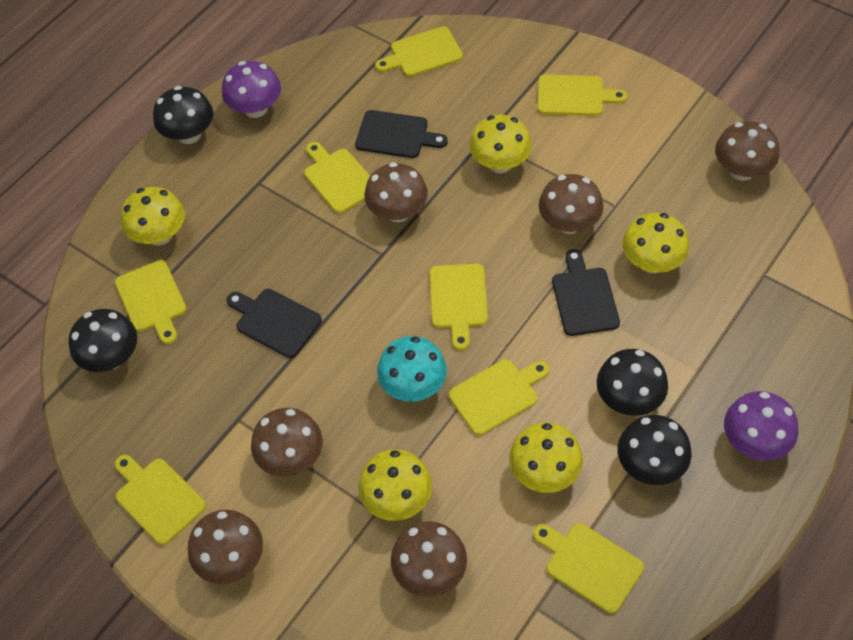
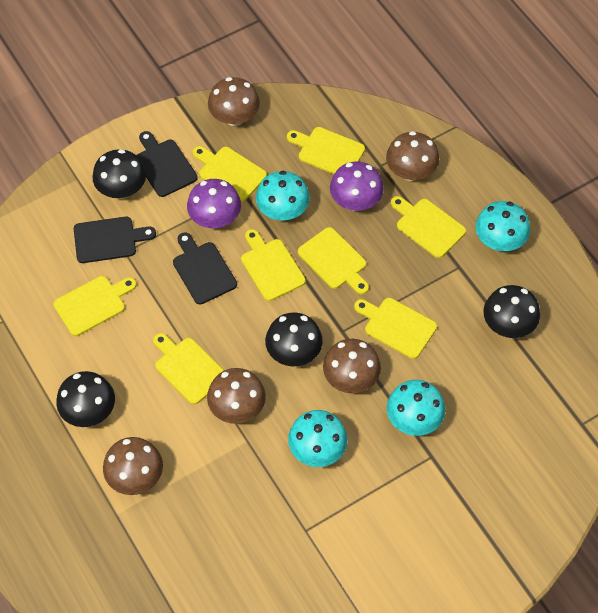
brown mushroom: 6 -> 5
turquoise mushroom: 1 -> 4
yellow mushroom: 5 -> 0

